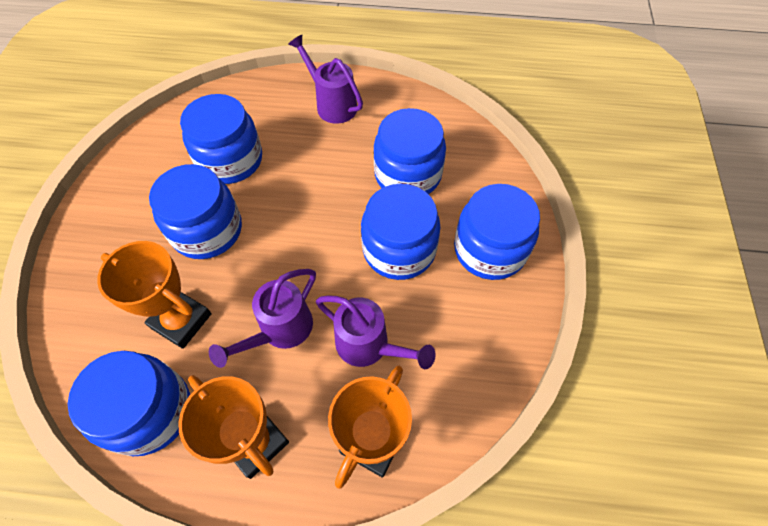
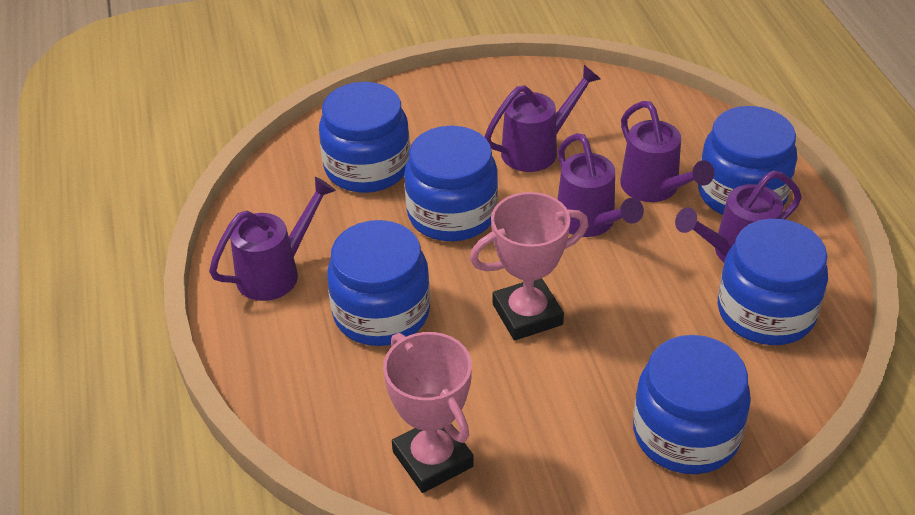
orange trophy: 3 -> 0
pink trophy: 0 -> 2
purple watering can: 3 -> 5

